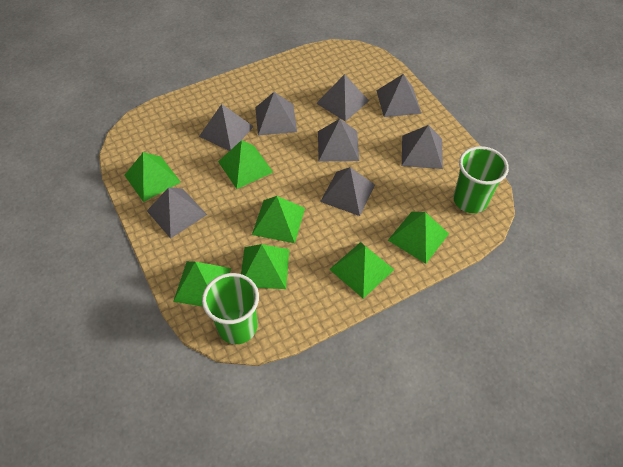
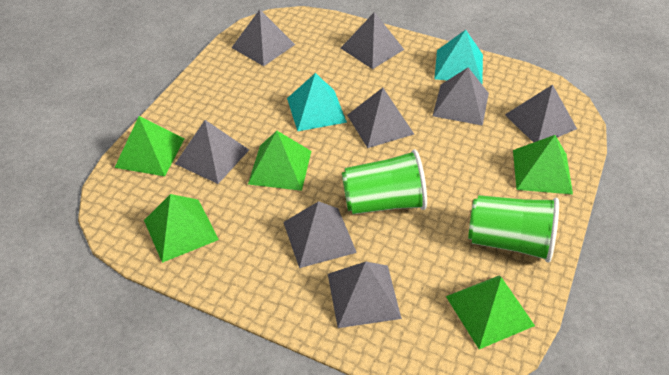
green pyramid: 7 -> 5
turquoise pyramid: 0 -> 2

